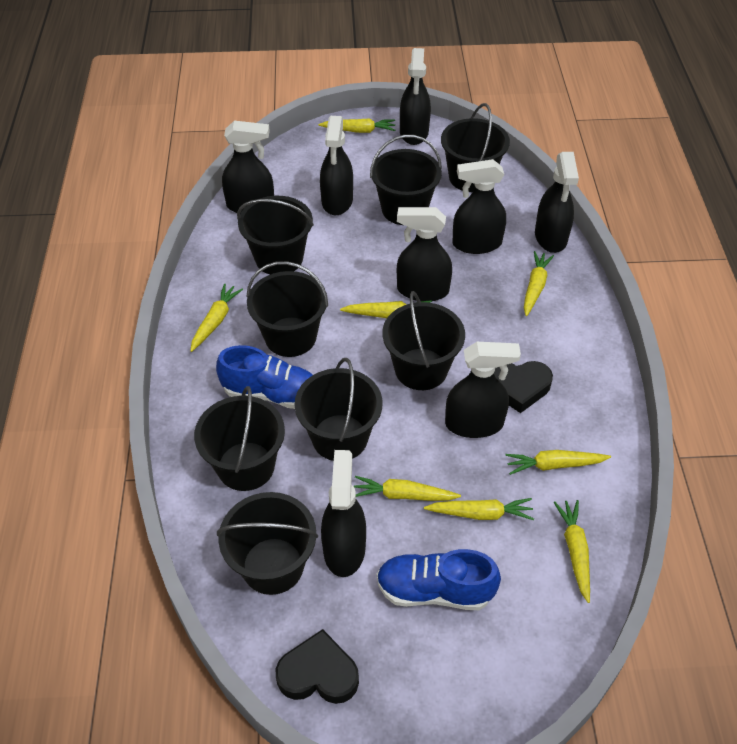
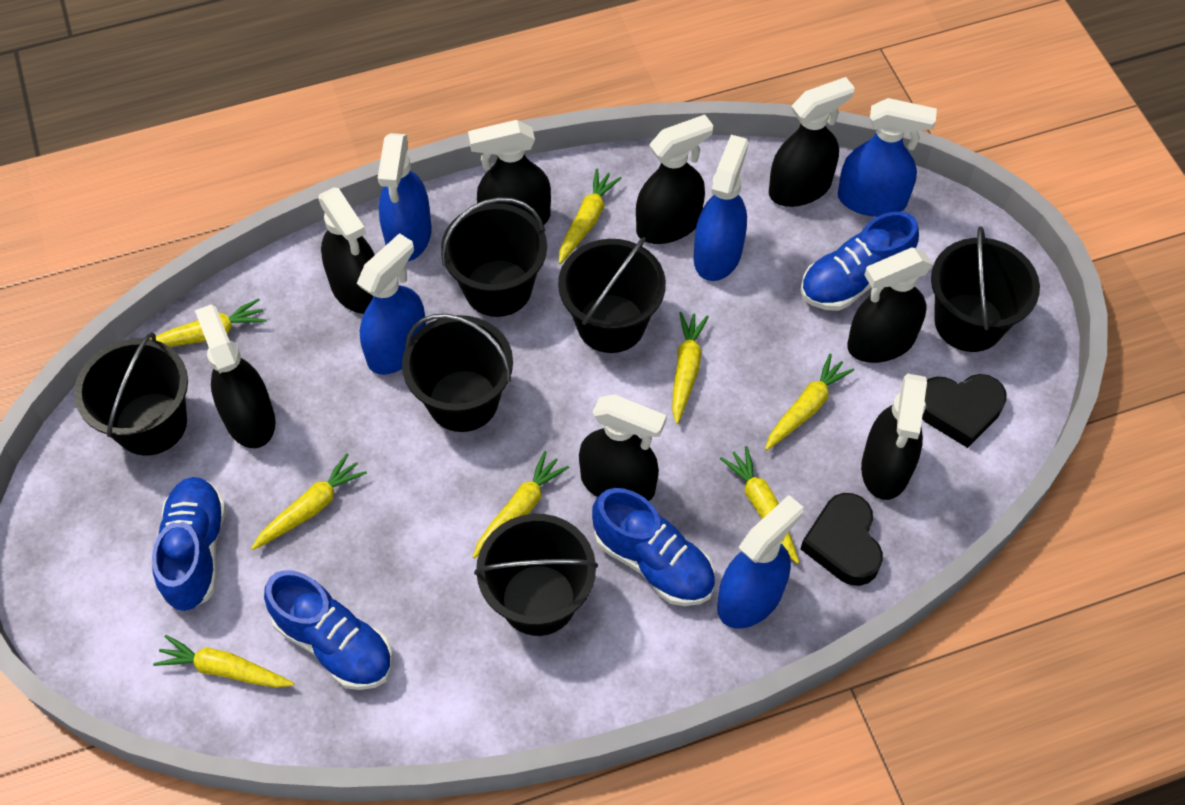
black bucket: 8 -> 6
blue shoe: 2 -> 4
blue spray bottle: 0 -> 5

